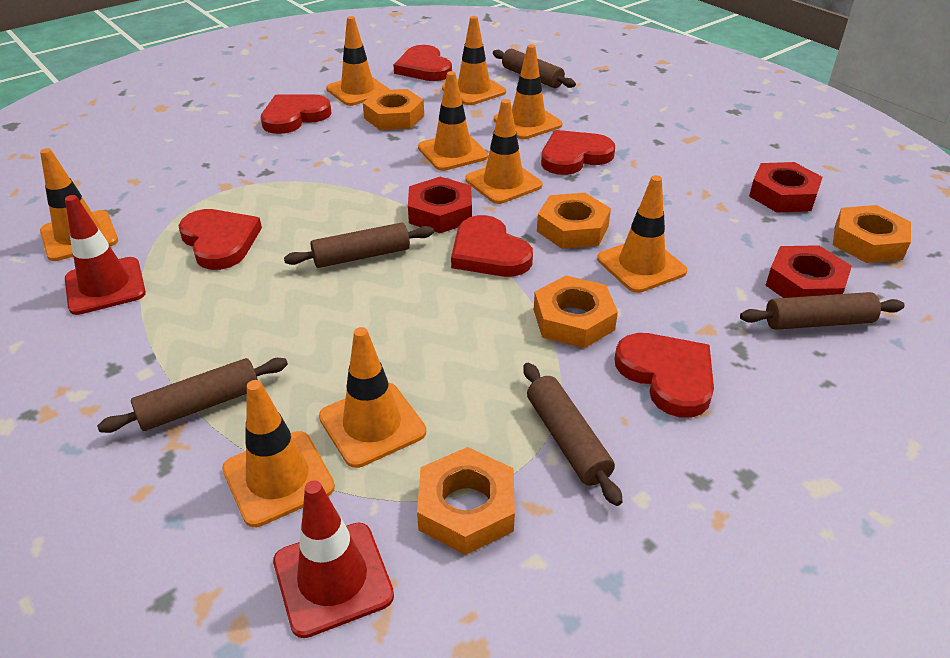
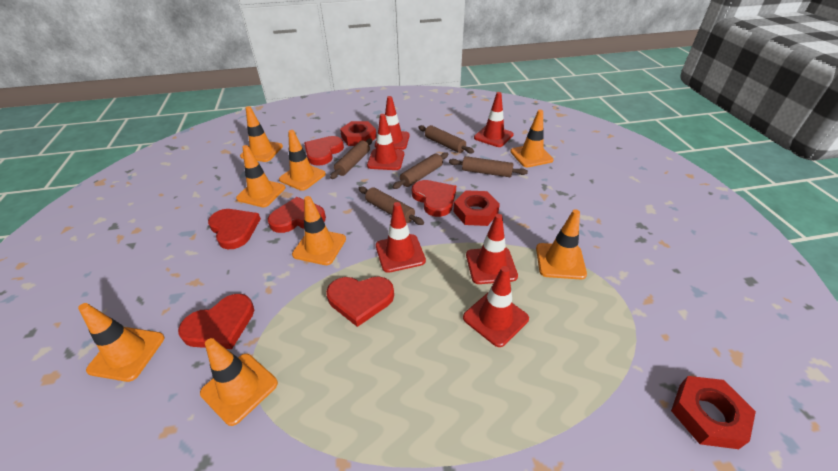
orange nut: 5 -> 0
orange traffic cone: 9 -> 8
red traffic cone: 2 -> 6

